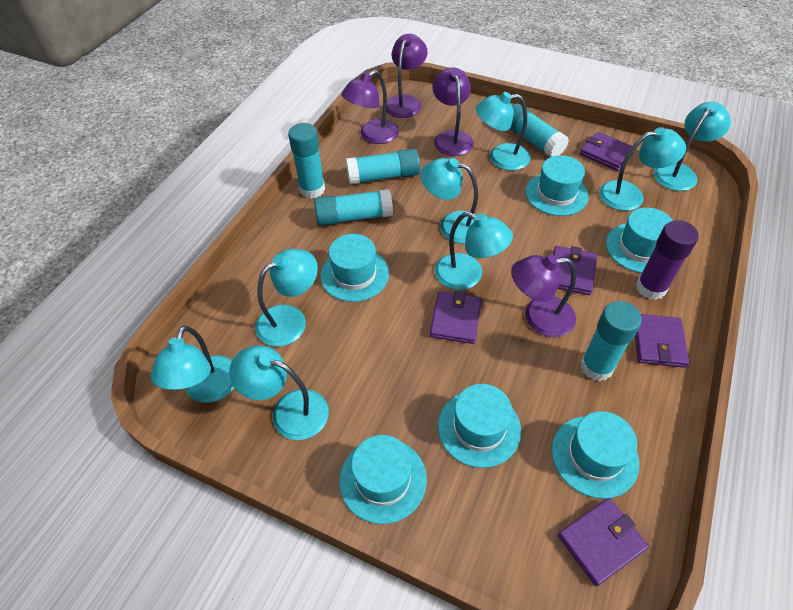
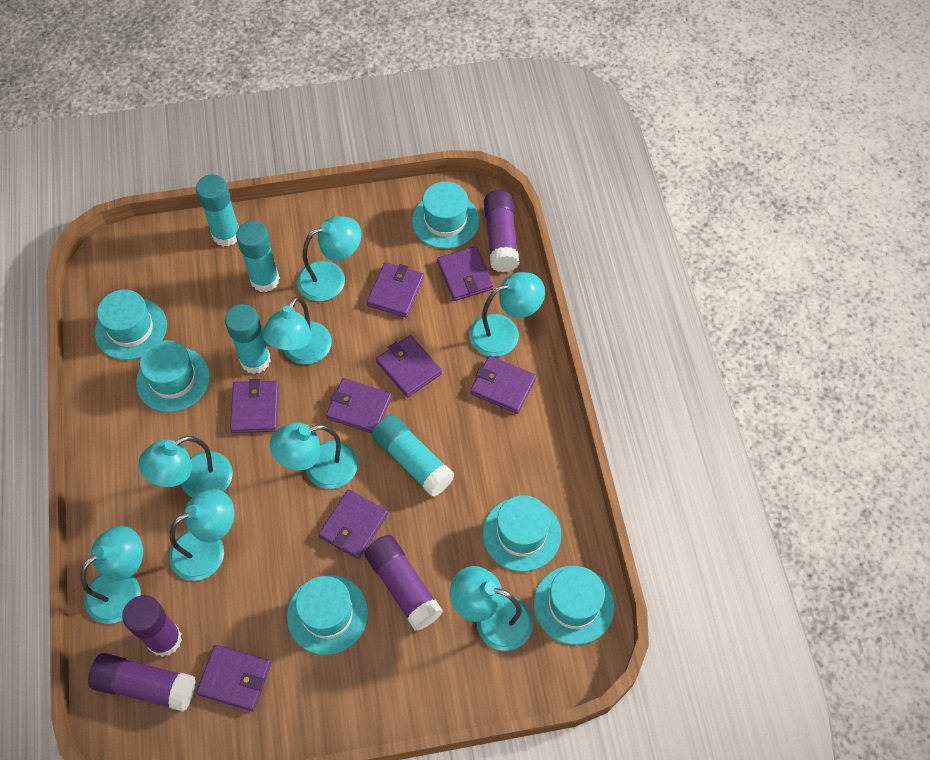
purple glue stick: 1 -> 4
purple lamp: 4 -> 0
purple wallet: 5 -> 8
turquoise glue stick: 5 -> 4

